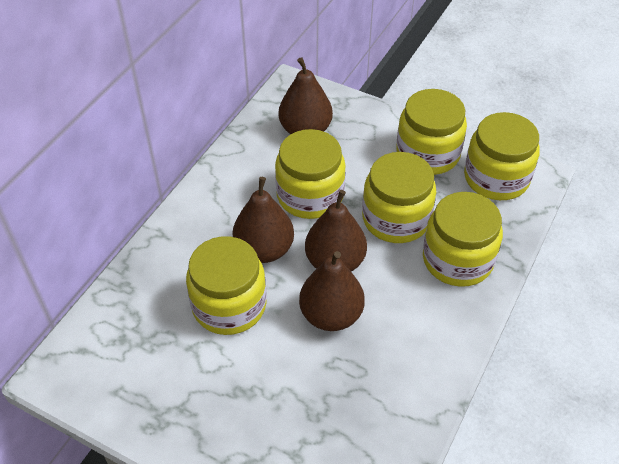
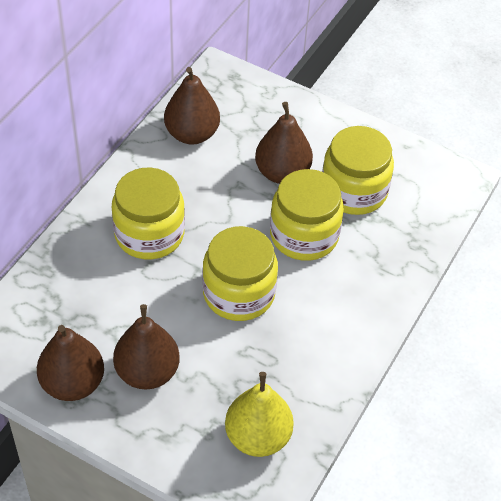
yellow jar: 6 -> 4
yellow pear: 0 -> 1

